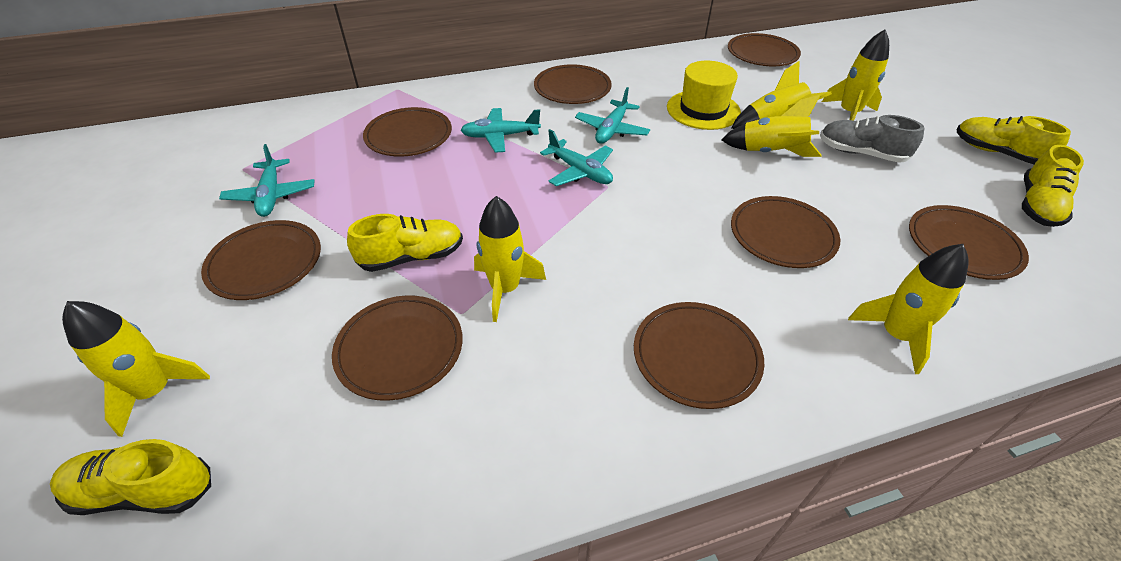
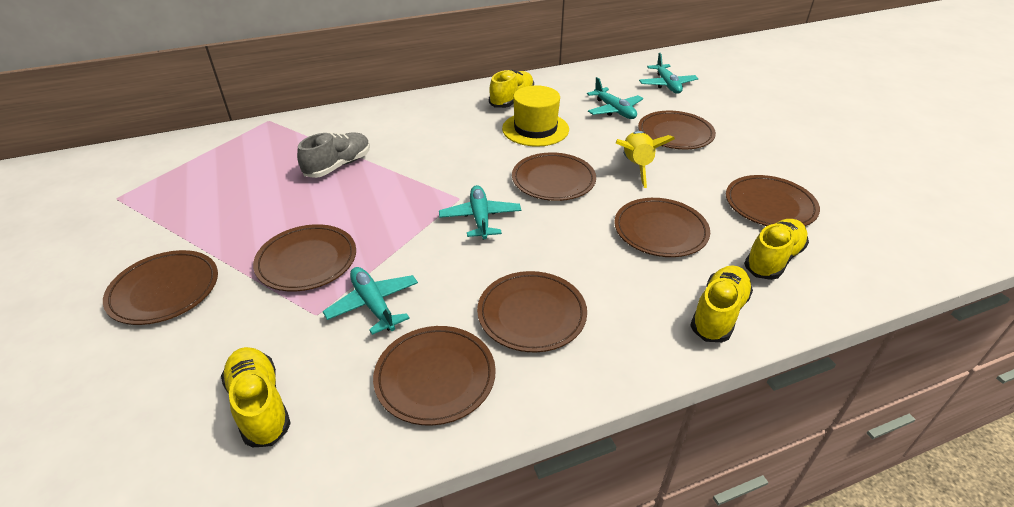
yellow rocket: 6 -> 1

